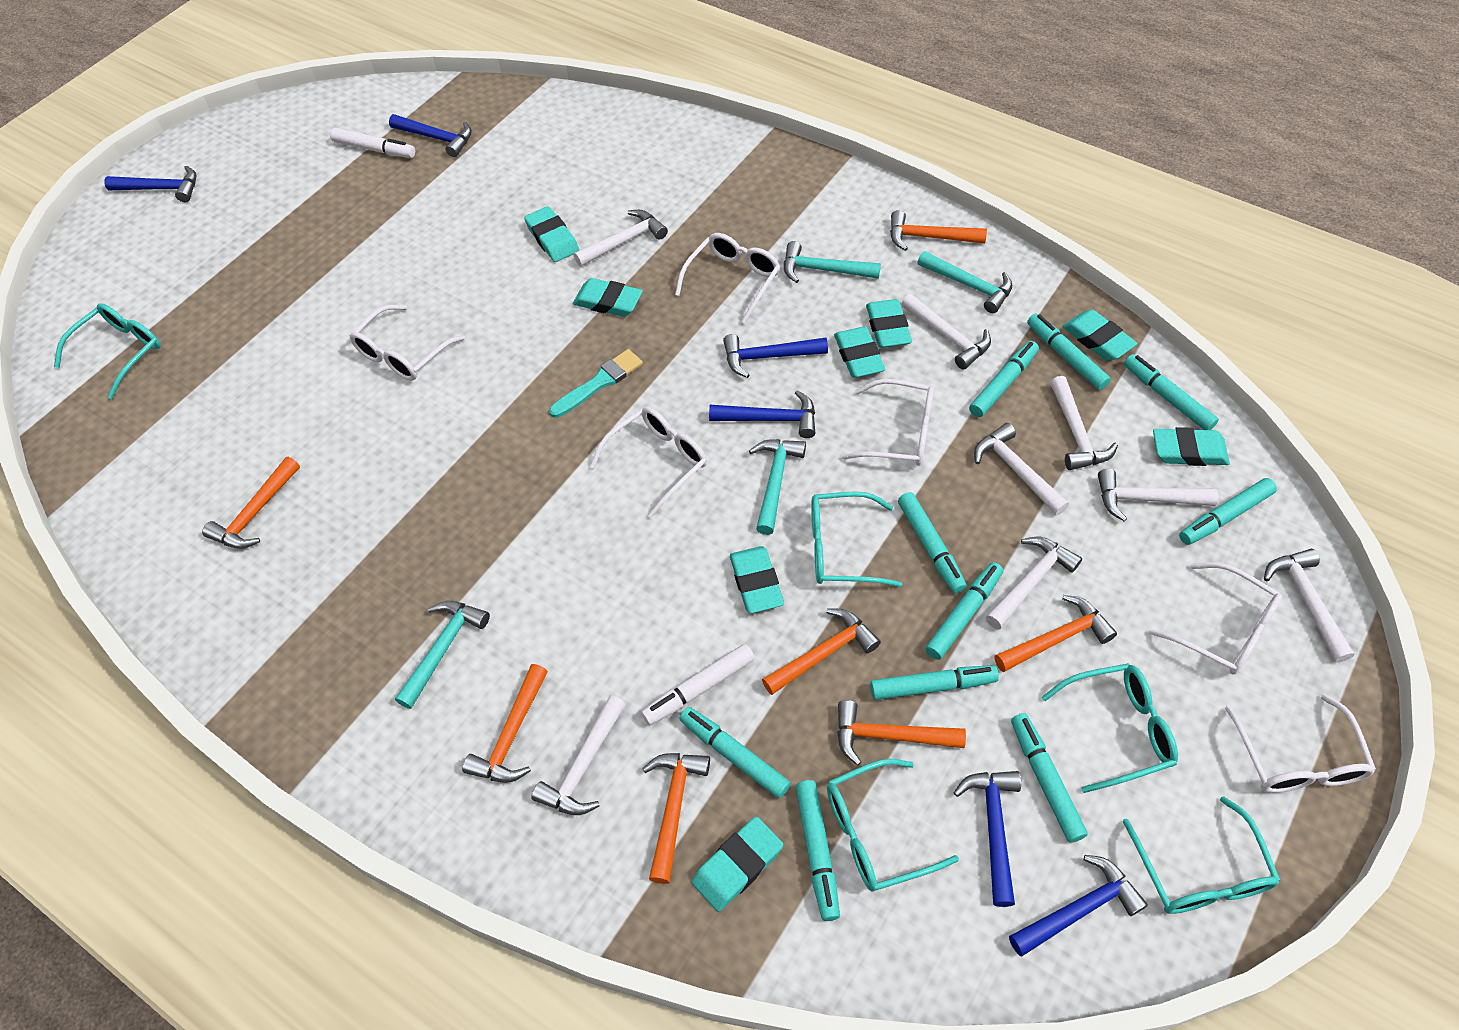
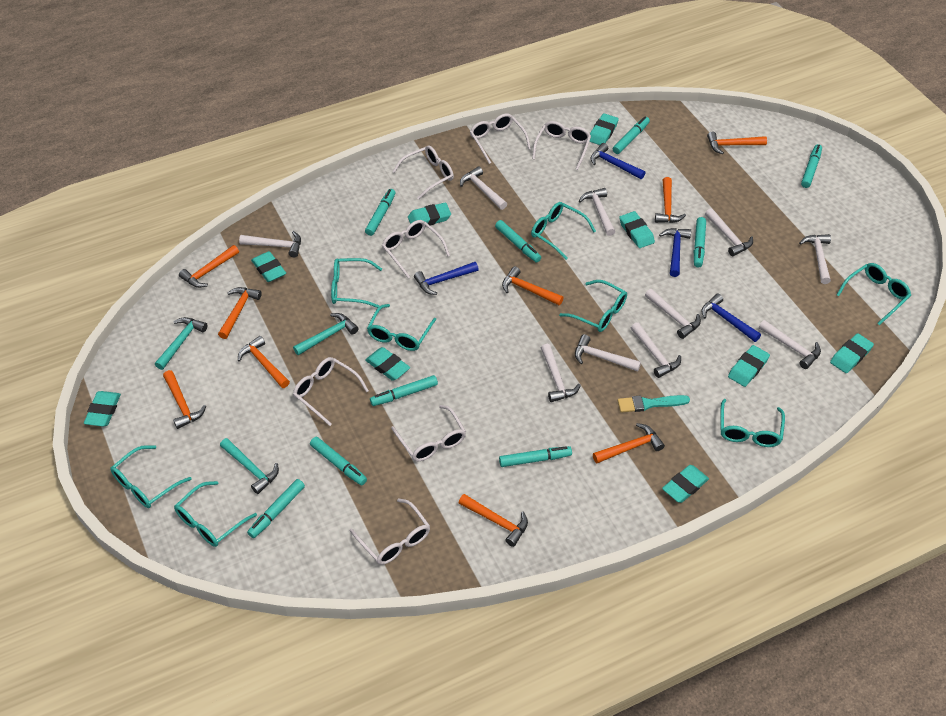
blue hammer: 6 -> 4
orange hammer: 7 -> 9
turquoise eraser: 8 -> 9
turquoise glasses: 5 -> 8
turquoise hammer: 4 -> 3
turquoise marker: 10 -> 9
white glasses: 6 -> 7
white hammer: 8 -> 10
white marker: 2 -> 0

